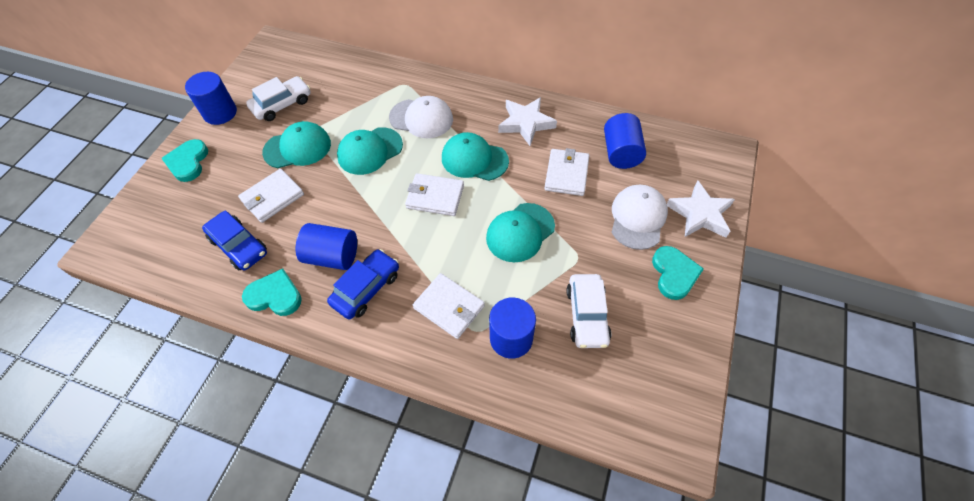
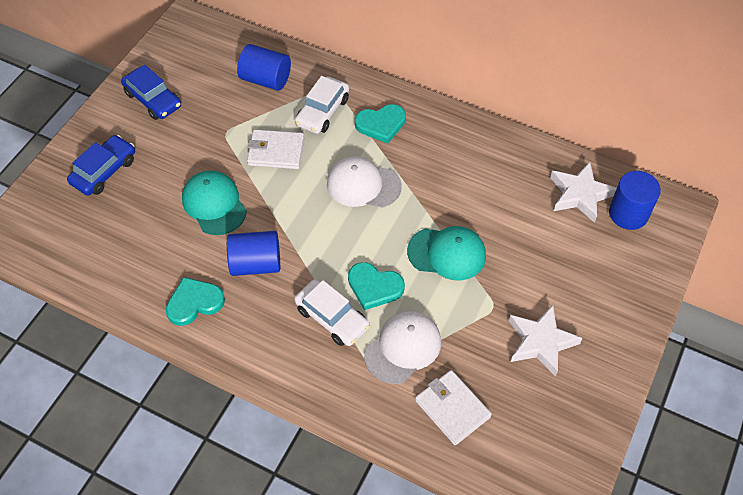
blue cylinder: 4 -> 3
turquoise cap: 4 -> 2
white wallet: 4 -> 2

